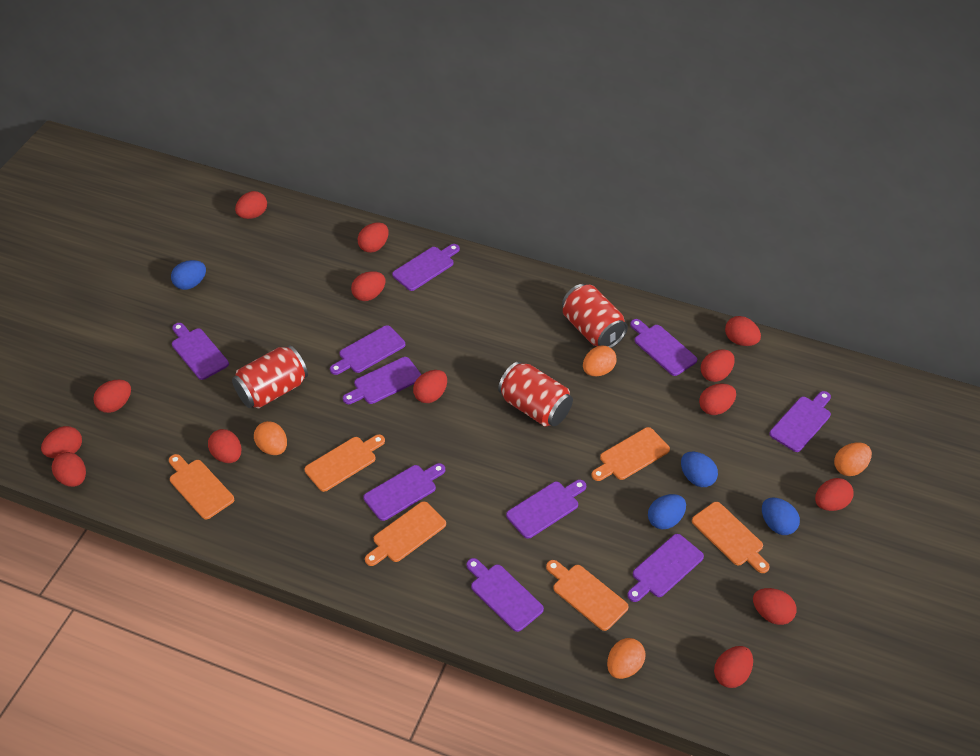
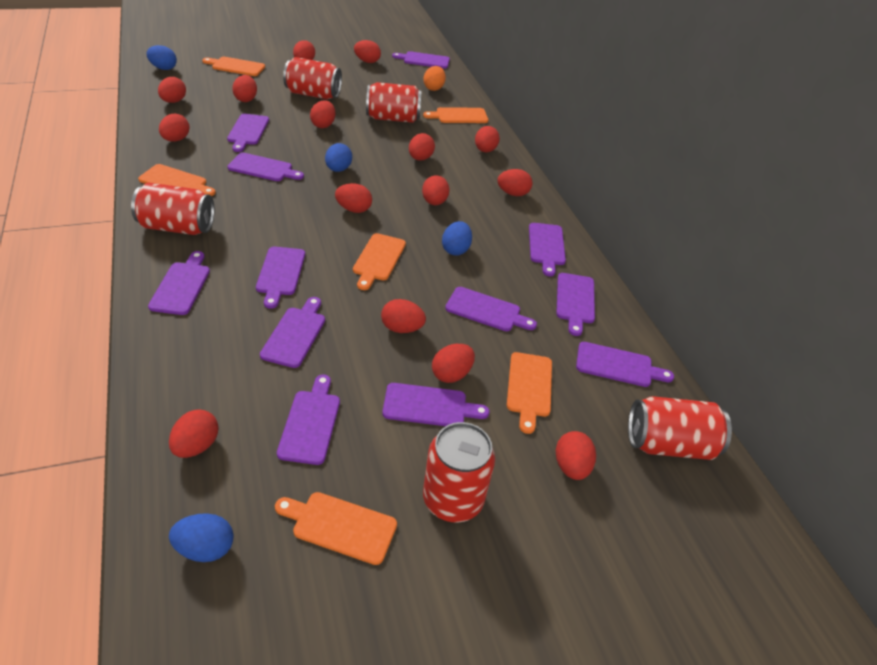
orange egg: 4 -> 1
purple cutting board: 10 -> 12
red can: 3 -> 5
red egg: 14 -> 15

